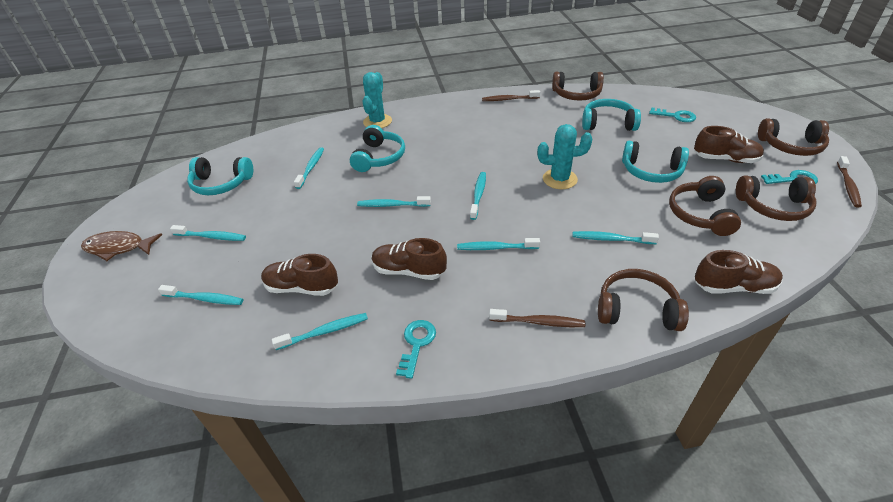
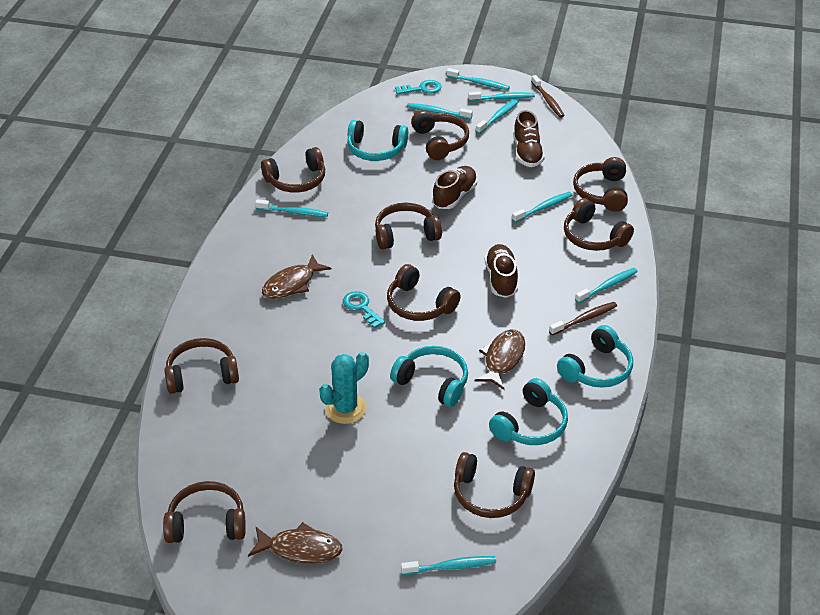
brown fish: 1 -> 3
brown headphones: 5 -> 9
brown shoe: 4 -> 3
brown toothbrush: 3 -> 2
turquoise cactus: 2 -> 1
turquoise key: 3 -> 2

